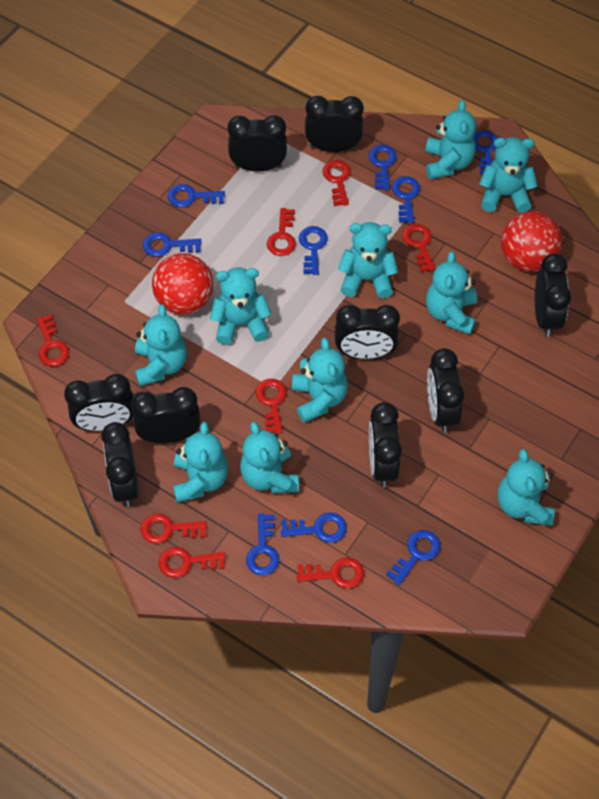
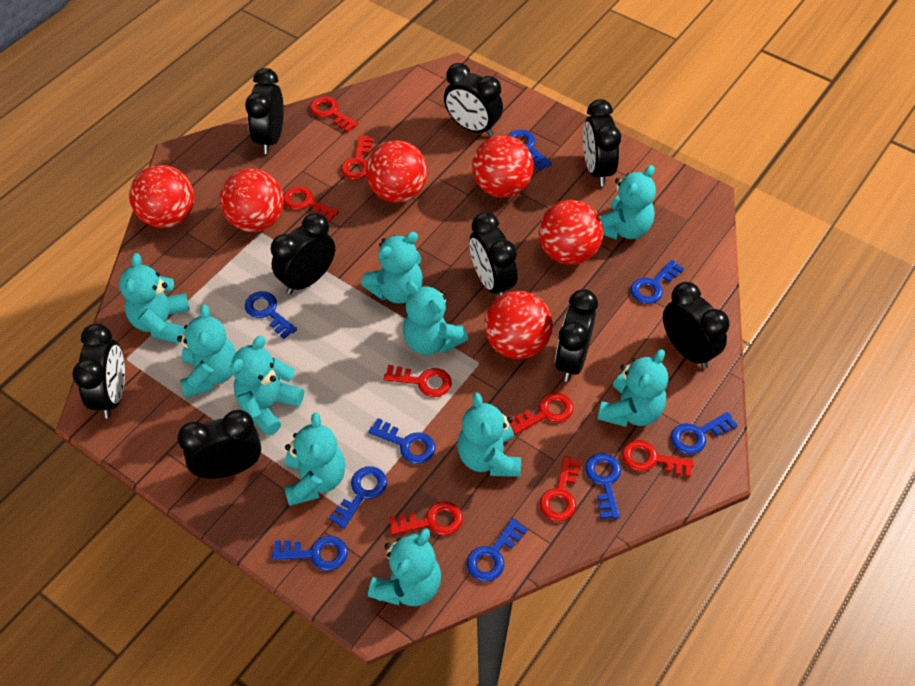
red ball: 2 -> 6

